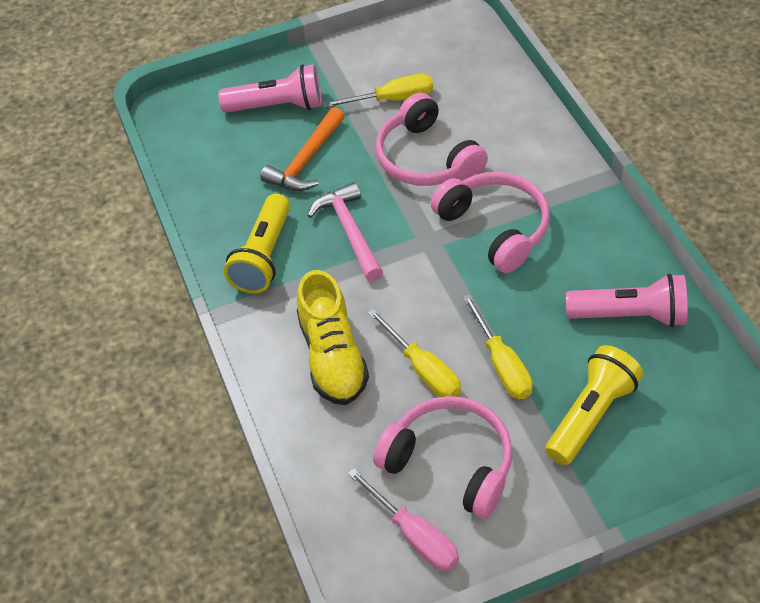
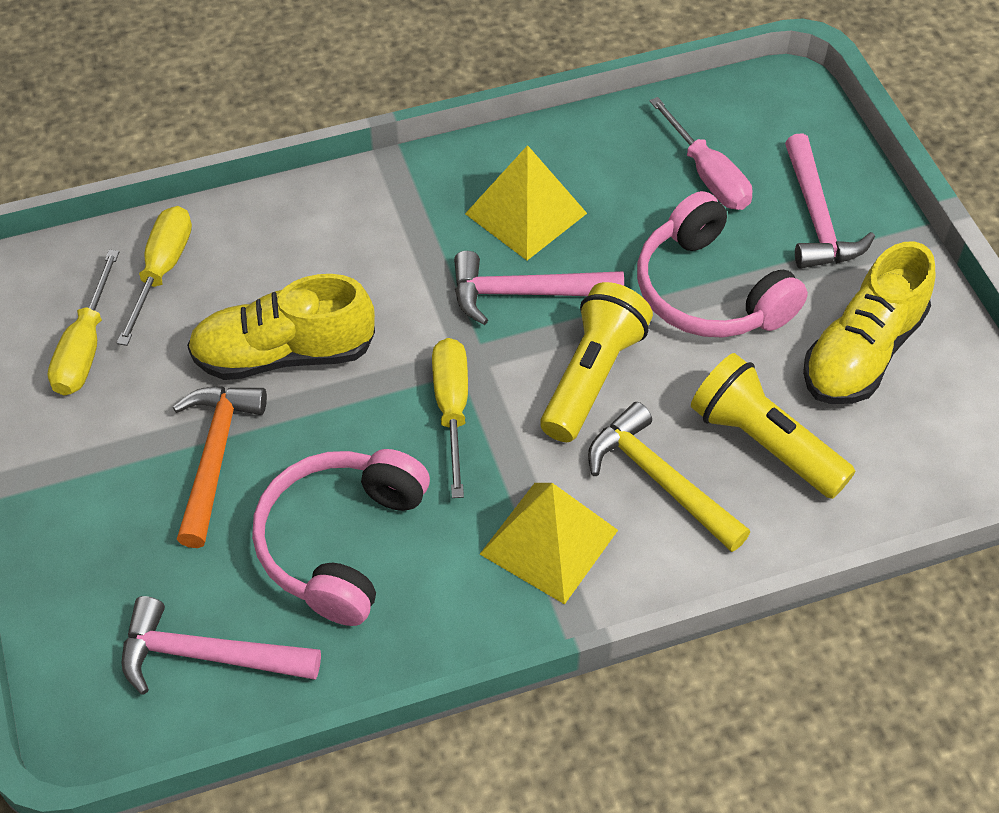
pink flashlight: 2 -> 0
pink hammer: 1 -> 3
pink headphones: 3 -> 2
yellow hammer: 0 -> 1
yellow pyramid: 0 -> 2
yellow shoe: 1 -> 2

